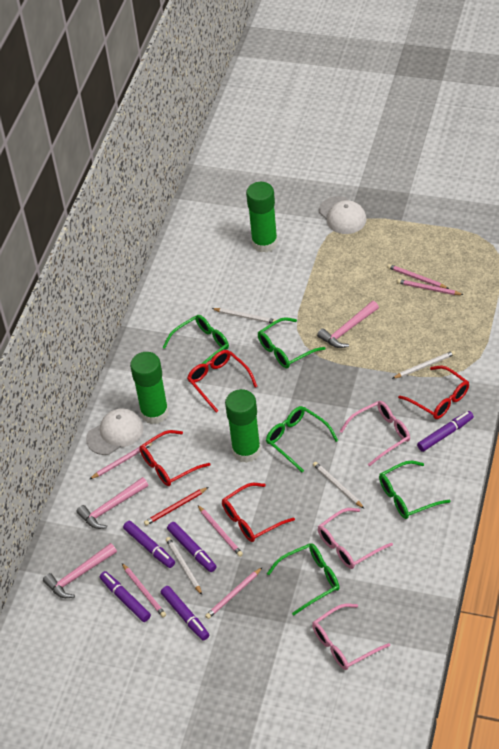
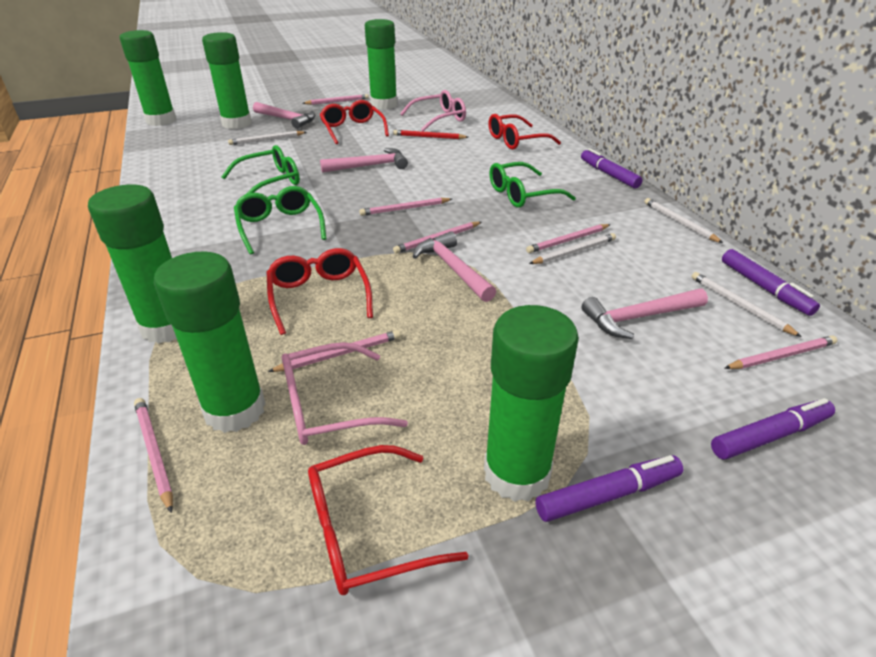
green glasses: 5 -> 3
green glue stick: 3 -> 6
pink glasses: 3 -> 2
pink hammer: 3 -> 4
pink pencil: 6 -> 7
purple marker: 5 -> 4
white cap: 2 -> 0

